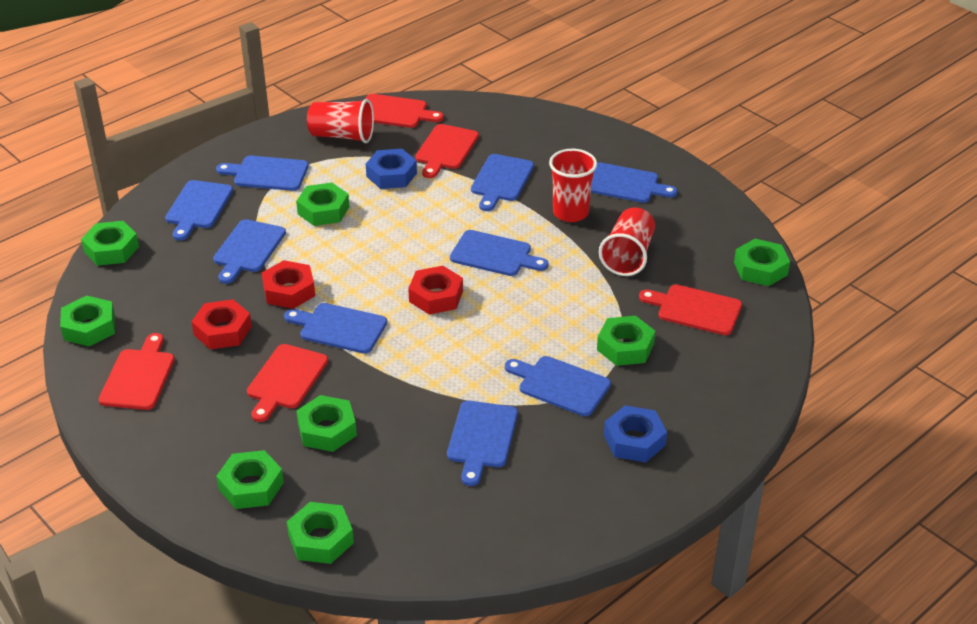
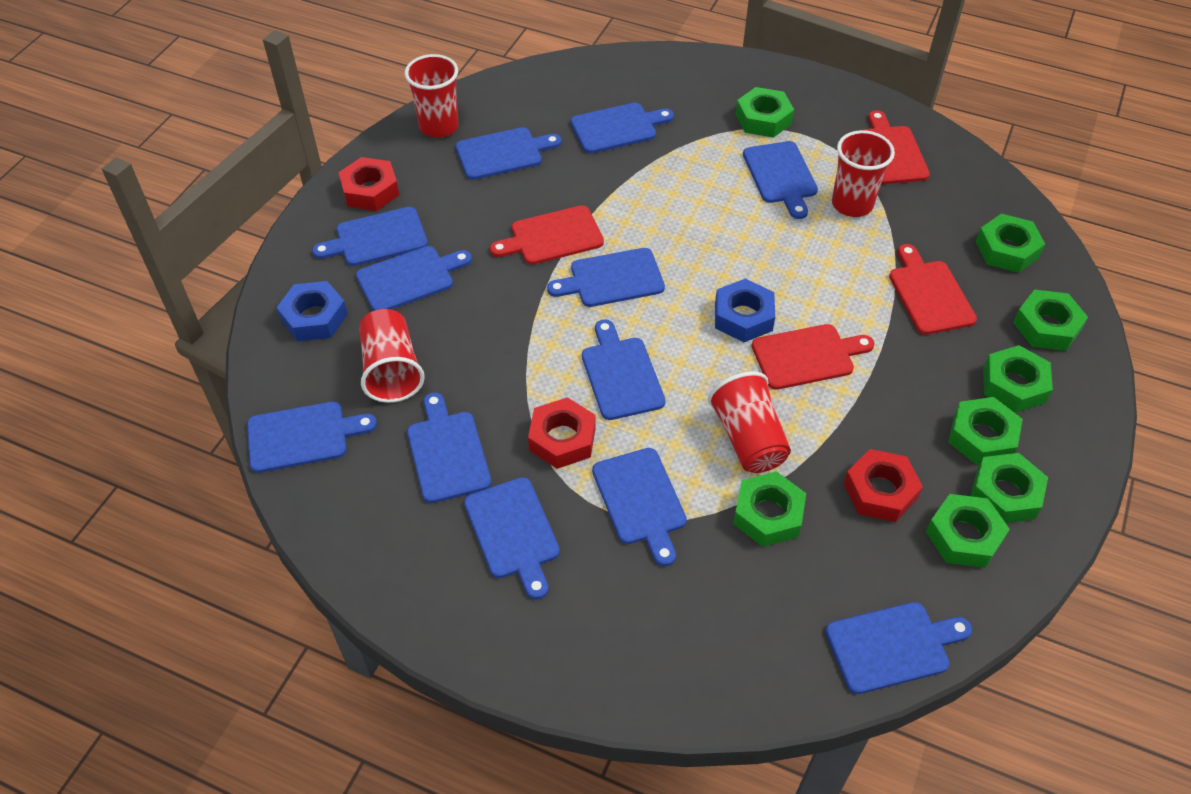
blue cutting board: 9 -> 12
red cup: 3 -> 4
red cutting board: 5 -> 4

